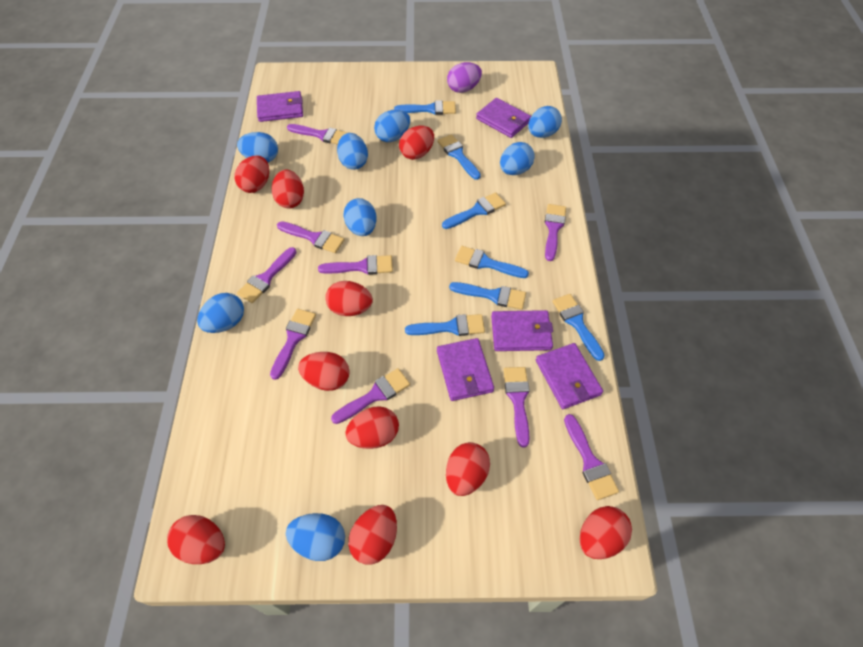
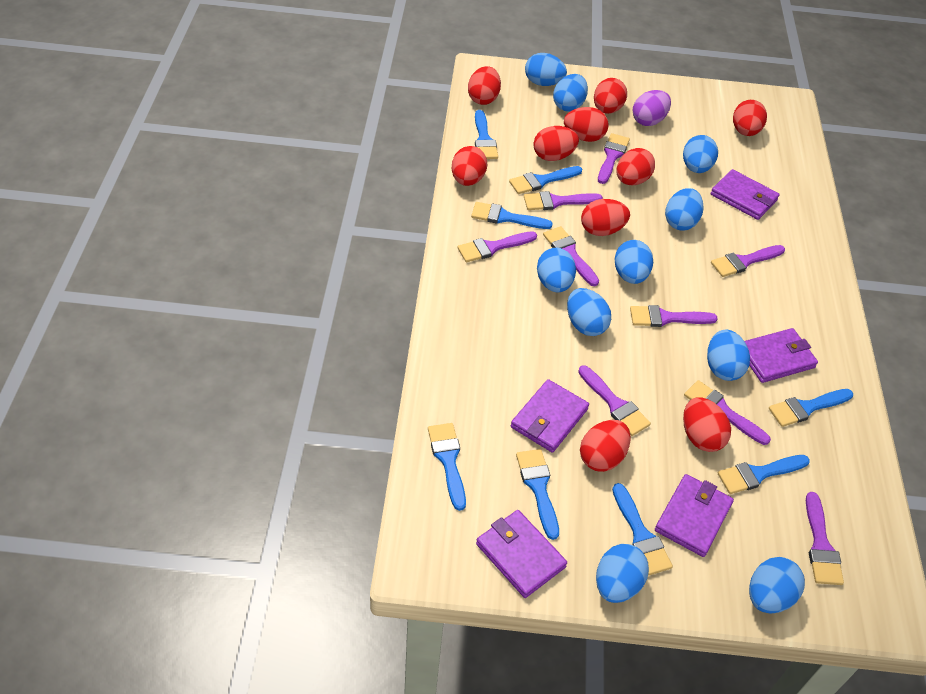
blue brush: 7 -> 8
blue egg: 8 -> 10

